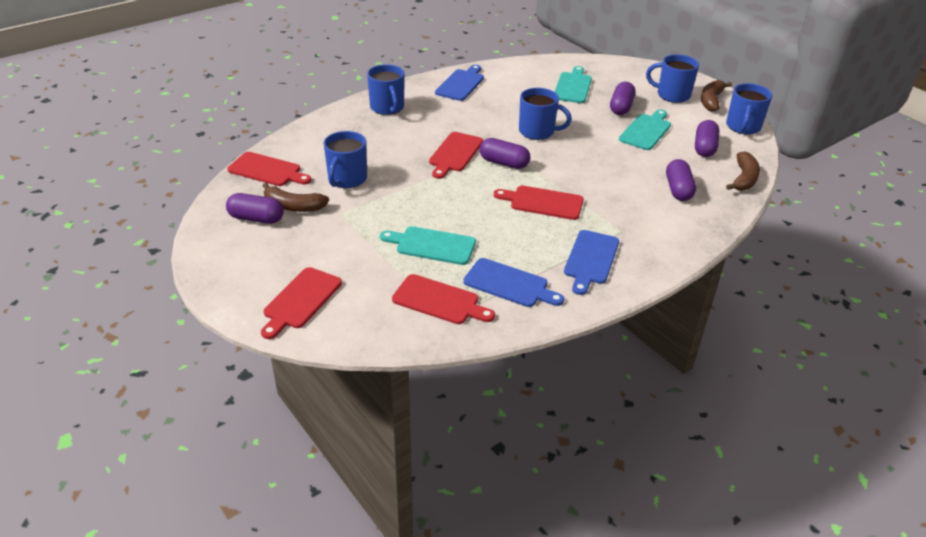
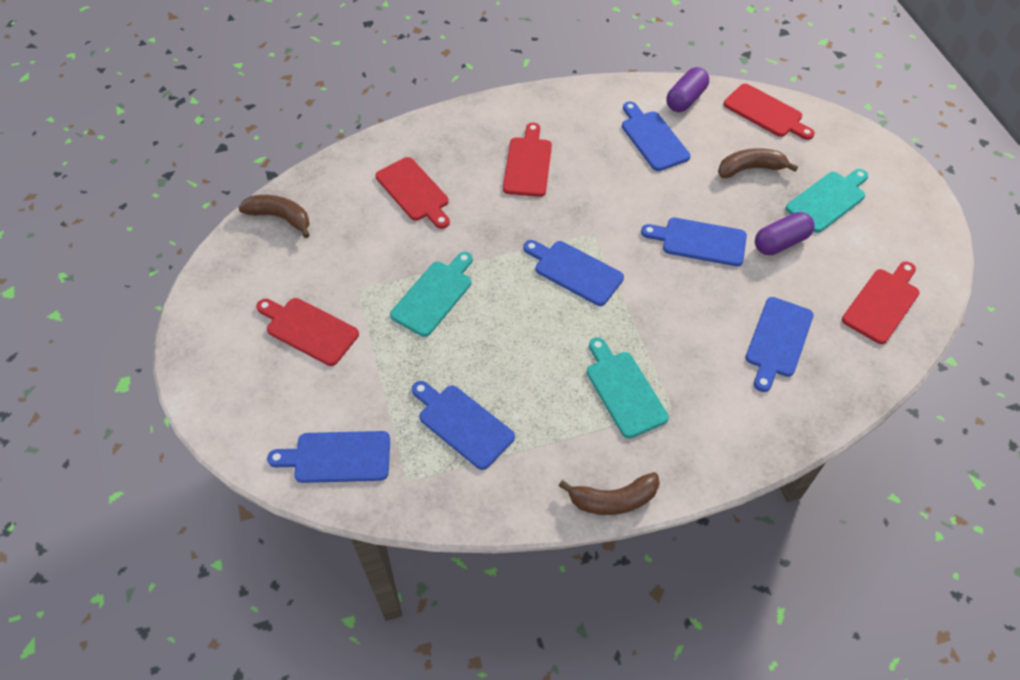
blue cutting board: 3 -> 6
blue mug: 5 -> 0
purple capsule: 5 -> 2

